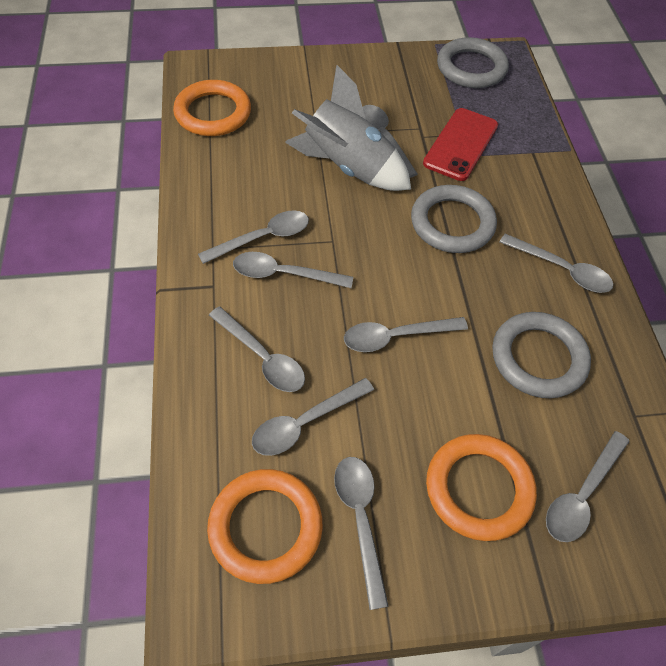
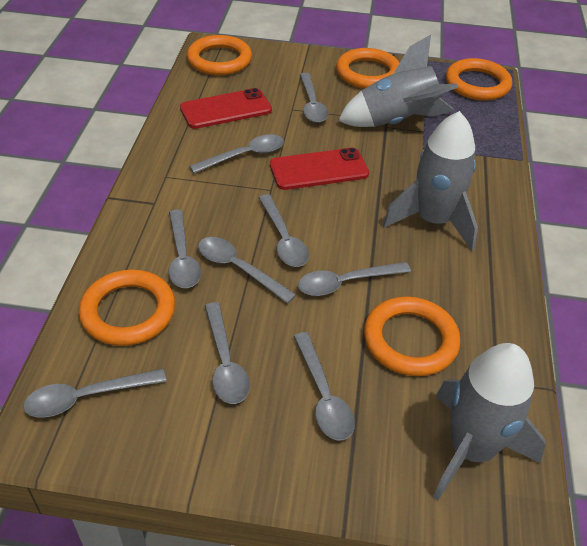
grey ring: 3 -> 0
grey rocket: 1 -> 3
orange ring: 3 -> 5
red phone: 1 -> 2

